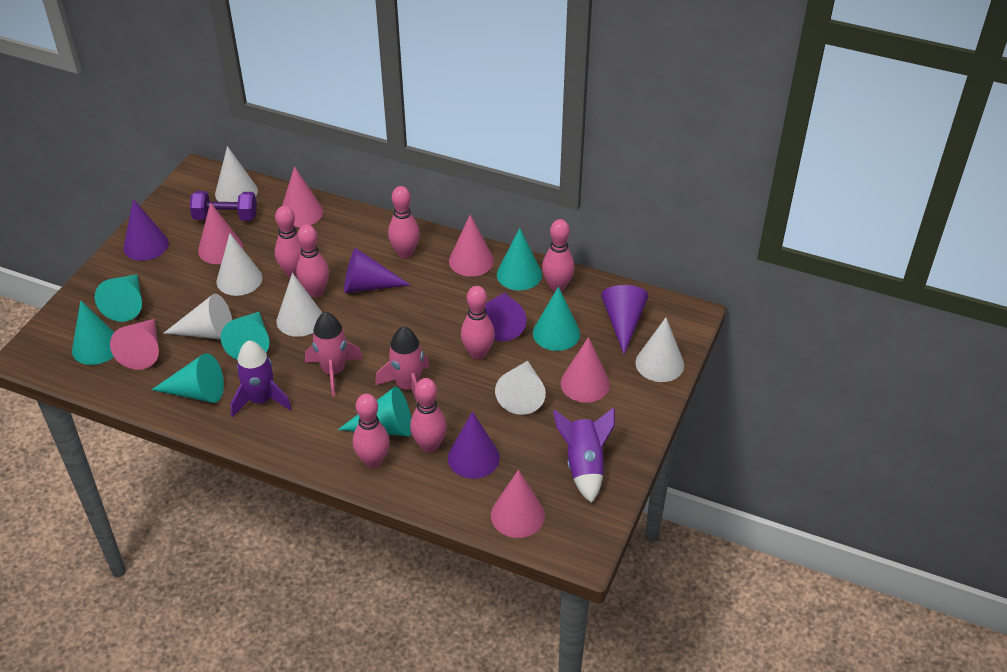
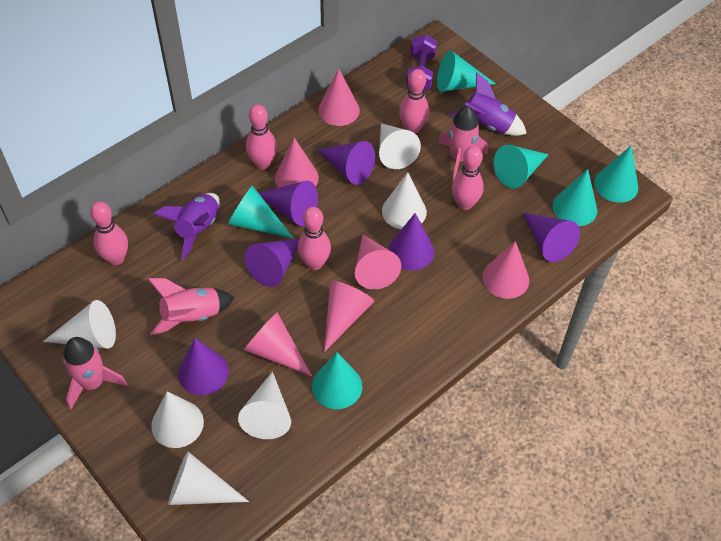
pink bowling pin: 7 -> 5
pink rocket: 2 -> 3
purple cone: 5 -> 6
turquoise cone: 7 -> 6

